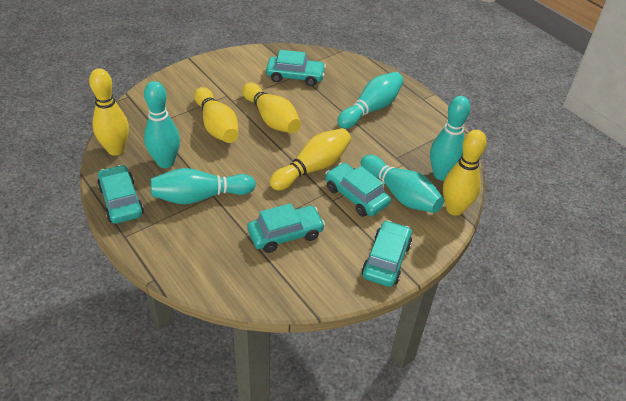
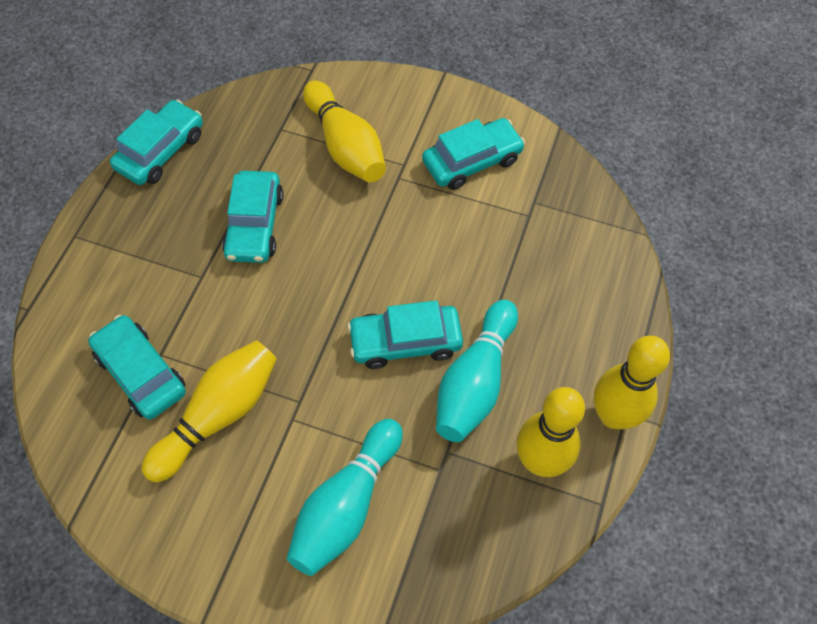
turquoise bowling pin: 5 -> 2
yellow bowling pin: 5 -> 4

